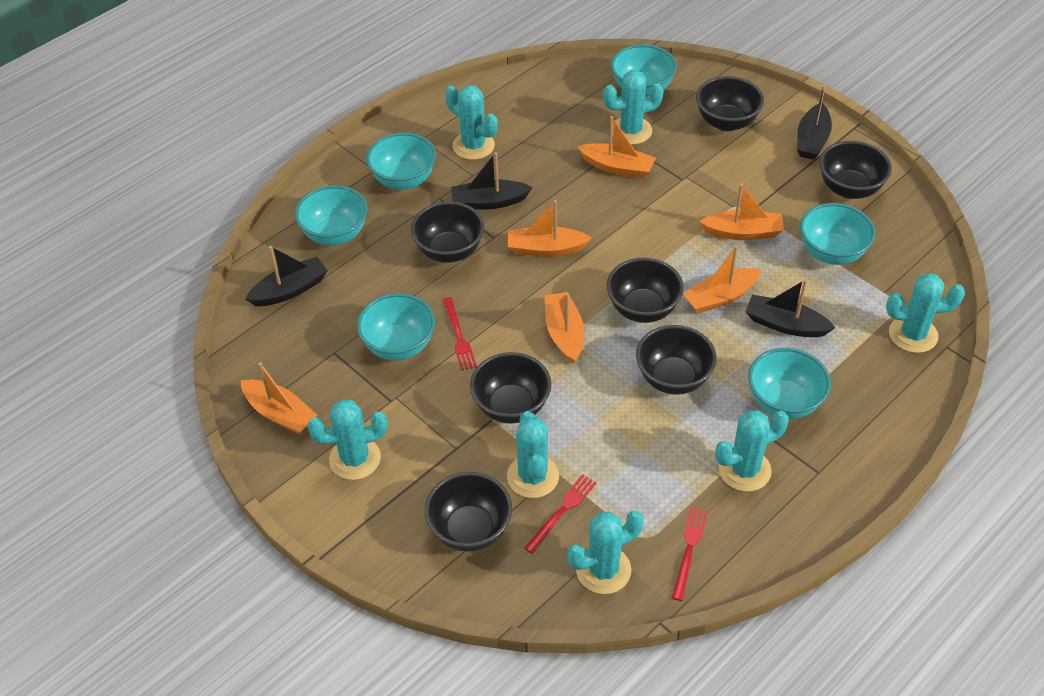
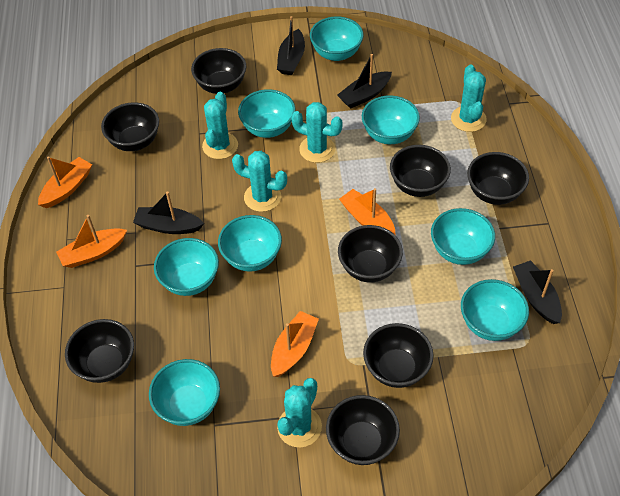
black bowl: 7 -> 8
orange boat: 6 -> 4
red fork: 3 -> 0
turquoise bowl: 6 -> 8
turquoise cactus: 7 -> 5

